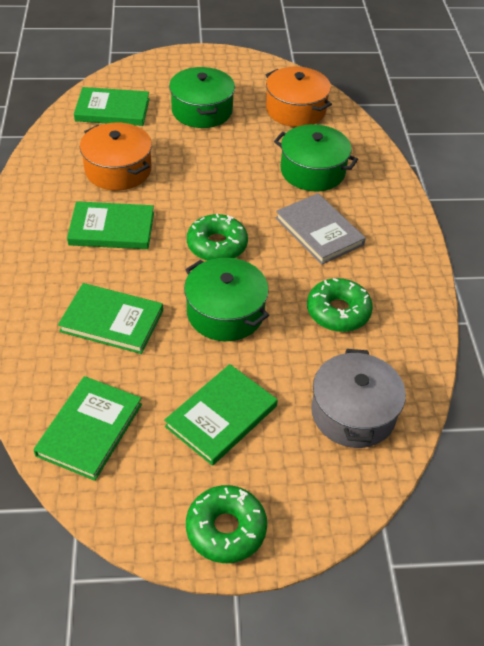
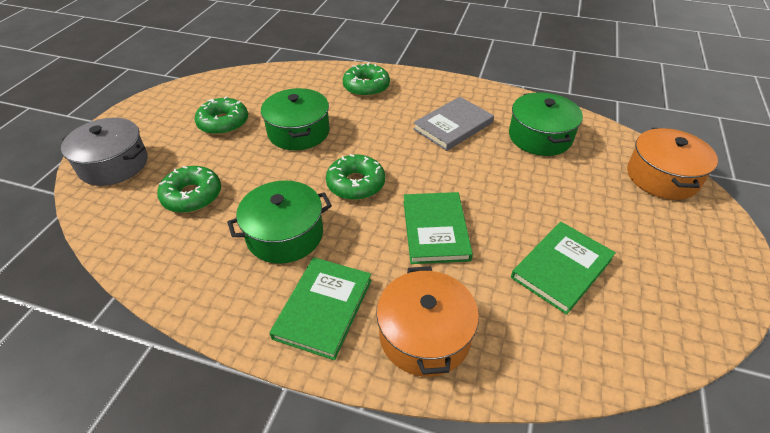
green book: 5 -> 3
green donut: 3 -> 4

